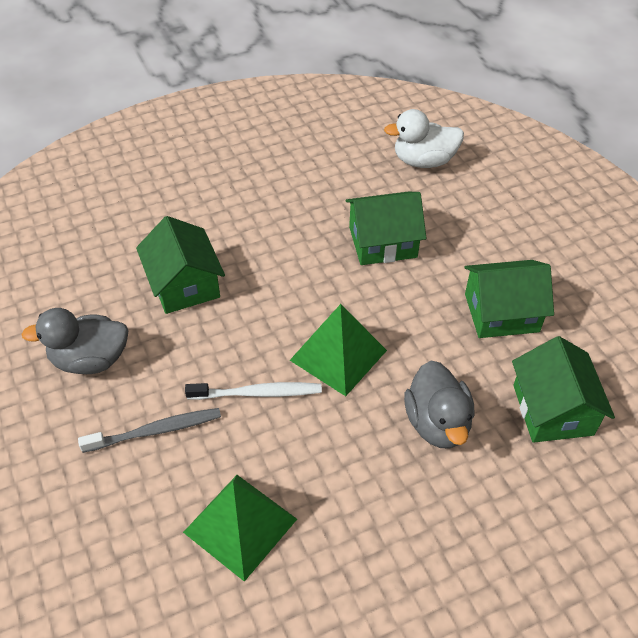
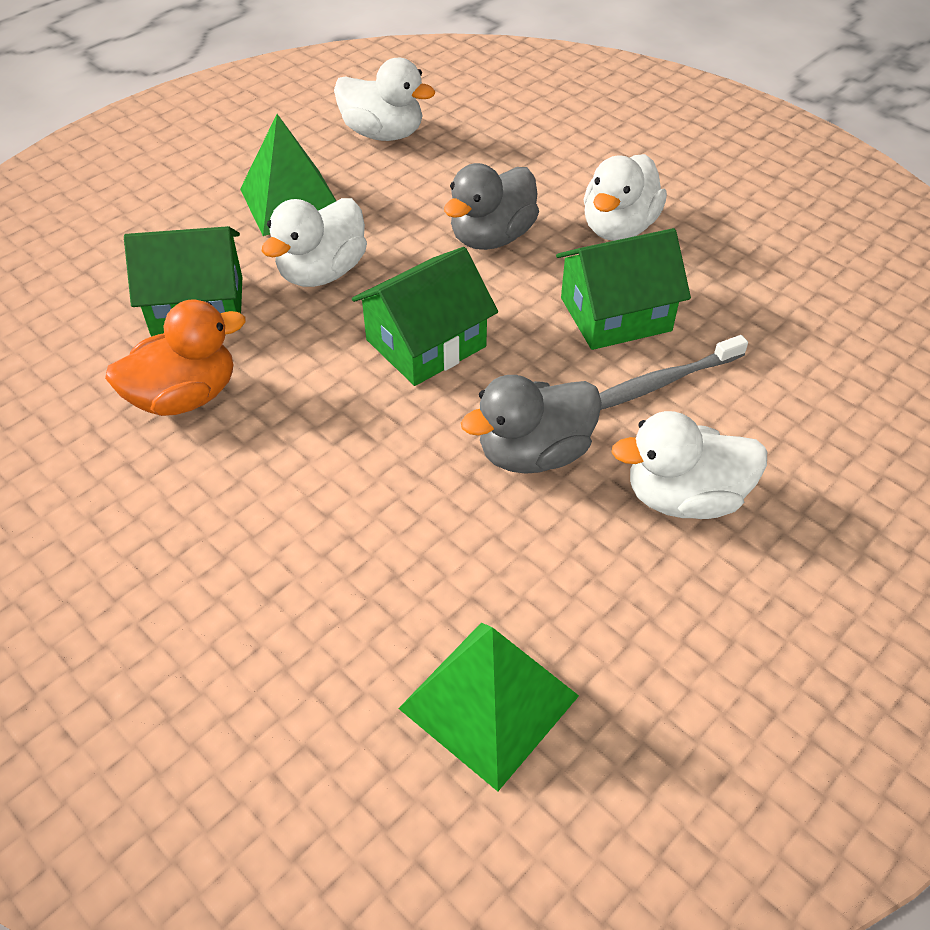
green house: 4 -> 3
orange duck: 0 -> 1
white duck: 1 -> 4
white toothbrush: 1 -> 0

